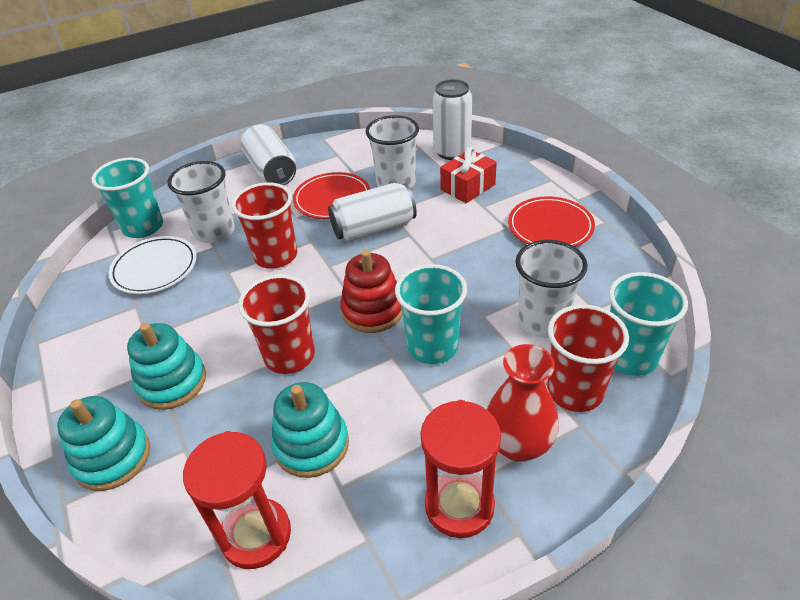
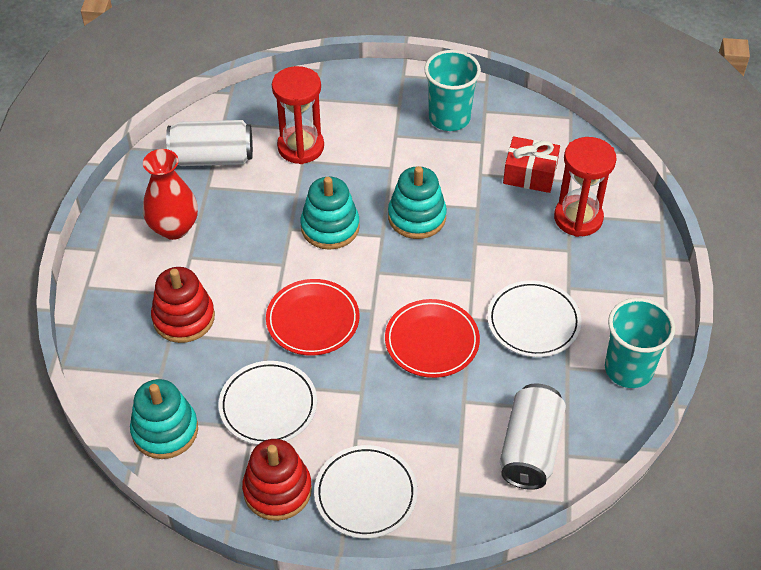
red cup: 3 -> 0
red stacking toy: 1 -> 2
turquoise cup: 3 -> 2
white can: 3 -> 2
white cup: 3 -> 0
white plate: 1 -> 3

